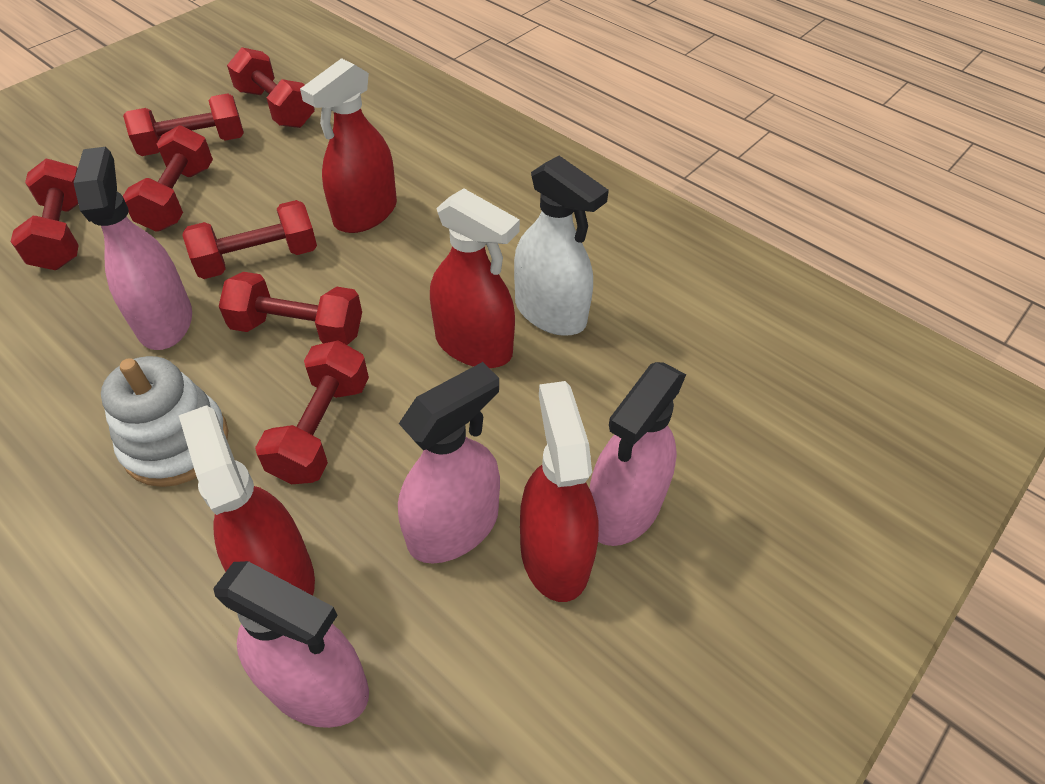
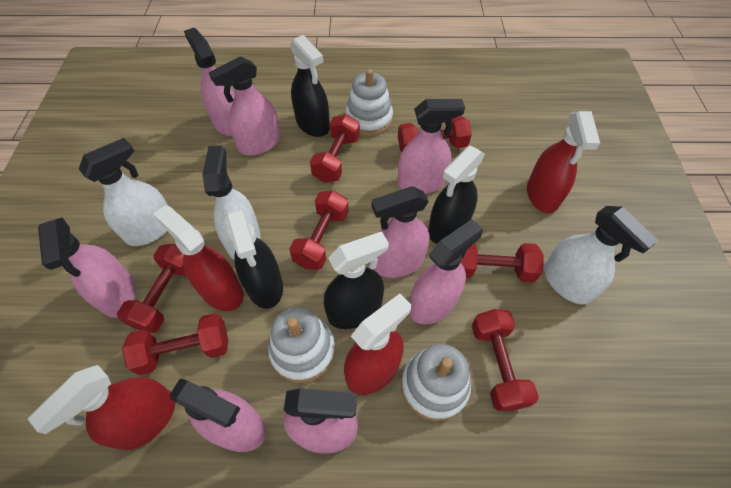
black spray bottle: 0 -> 4
pink spray bottle: 4 -> 8
white spray bottle: 1 -> 3
white stacking toy: 1 -> 3

